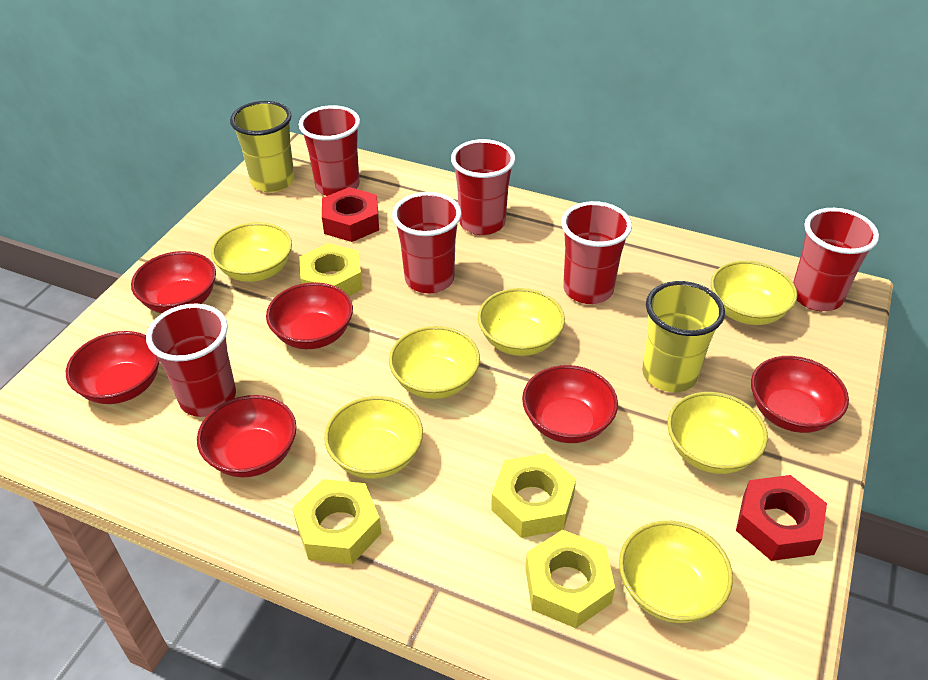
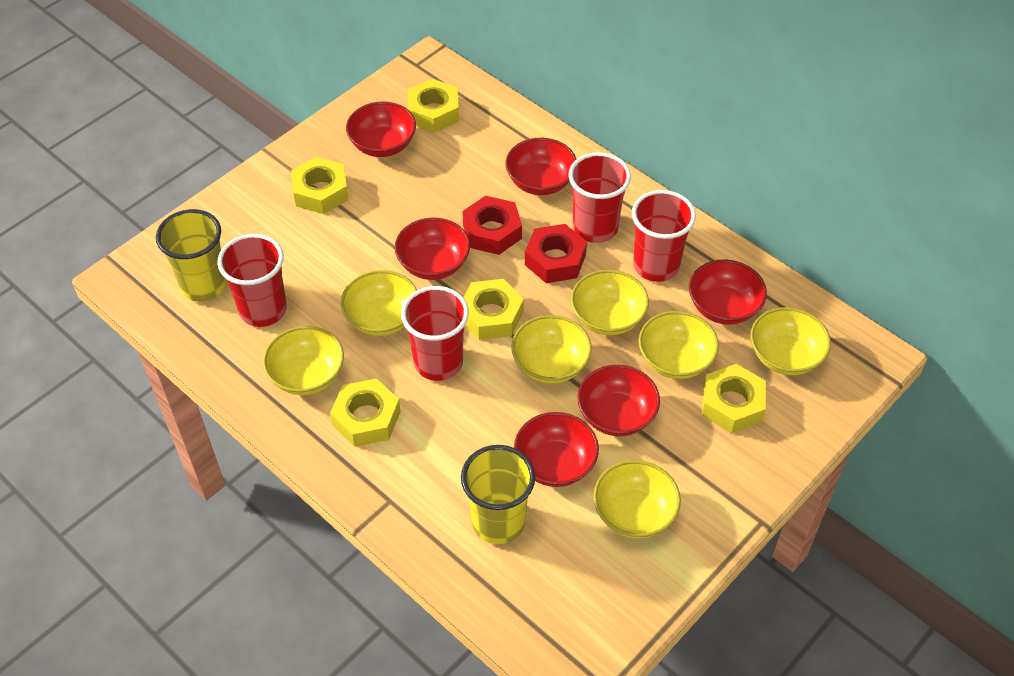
red cup: 6 -> 4
yellow nut: 4 -> 5

